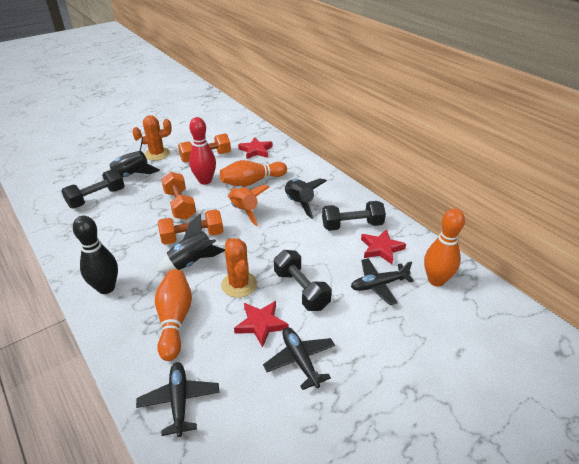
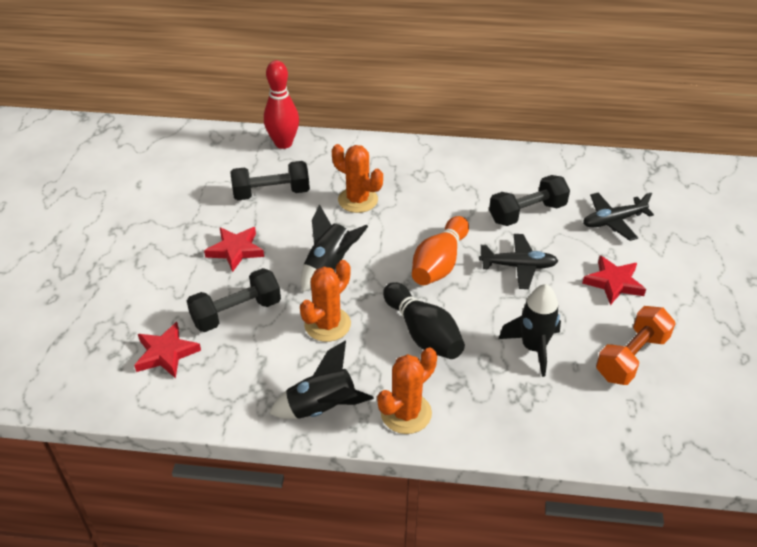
black plane: 3 -> 2
orange bowling pin: 3 -> 1
orange cactus: 2 -> 3
orange dumbbell: 3 -> 1
orange rocket: 1 -> 0

